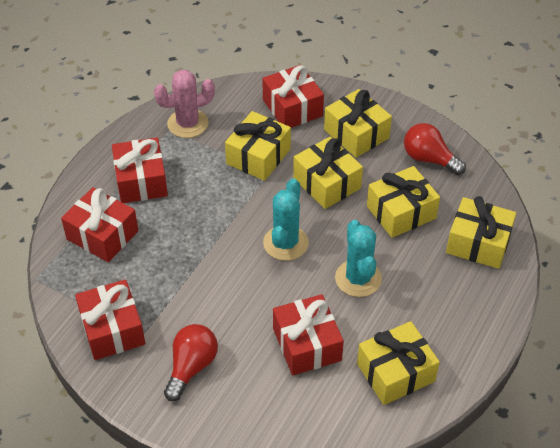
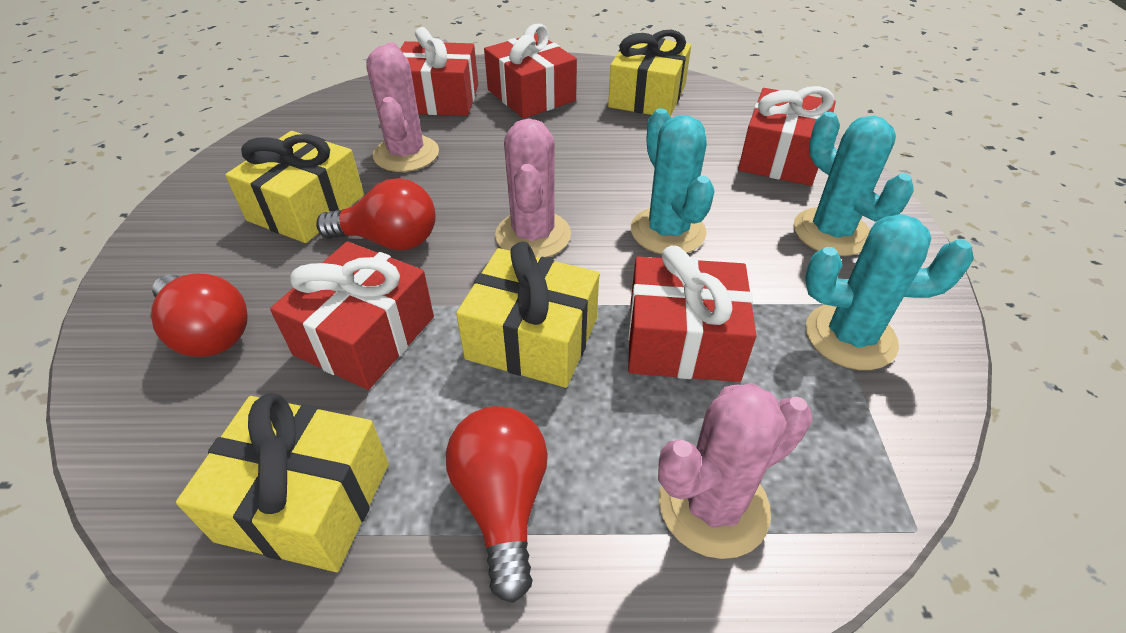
pink cactus: 1 -> 3
red light bulb: 2 -> 3
turquoise cactus: 2 -> 3
yellow gift: 6 -> 4

